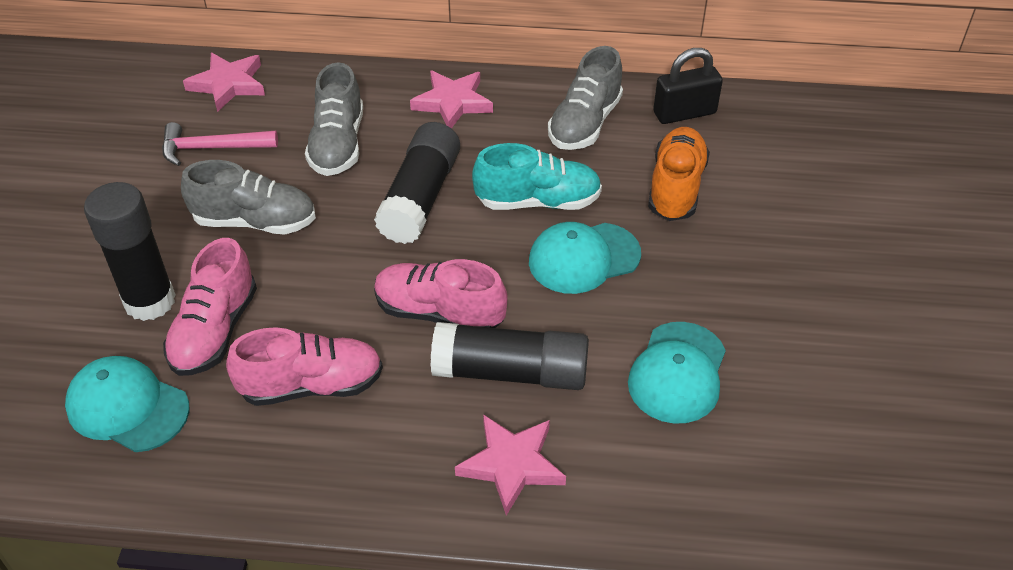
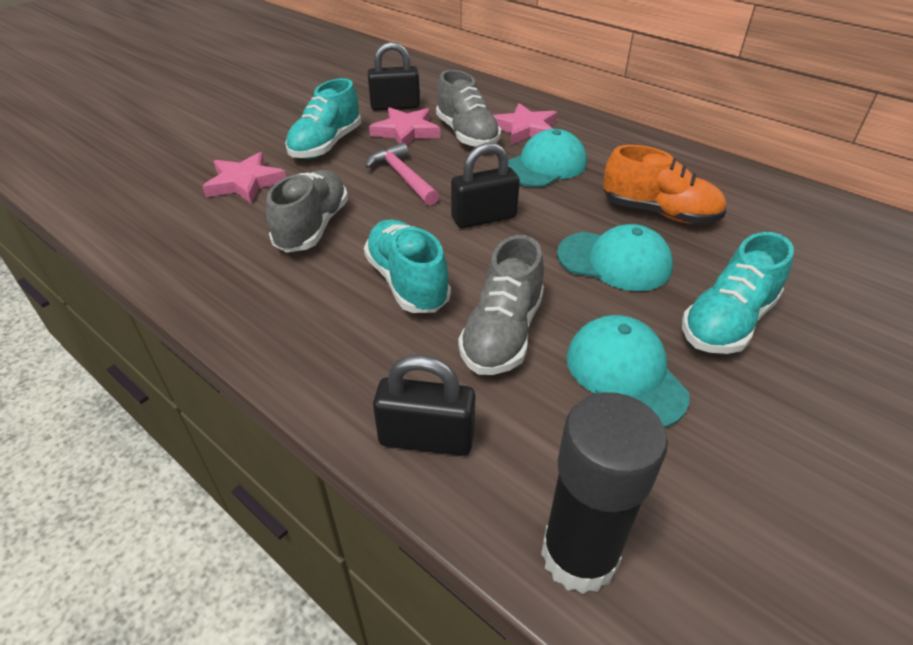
black glue stick: 3 -> 1
black padlock: 1 -> 3
pink shoe: 3 -> 0
turquoise shoe: 1 -> 3

